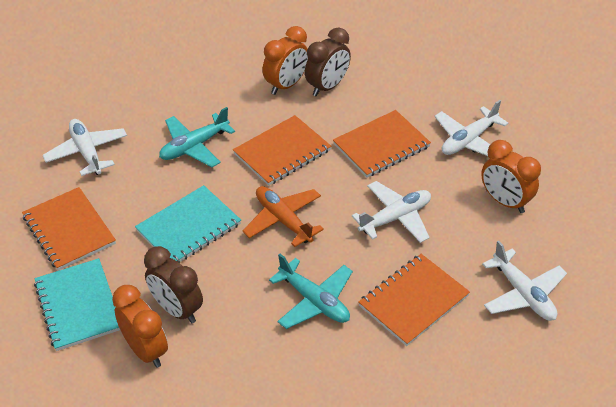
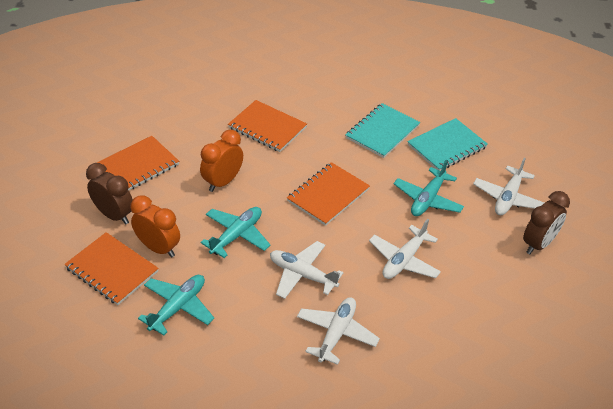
orange clock: 3 -> 2
orange plane: 1 -> 0
turquoise plane: 2 -> 3

